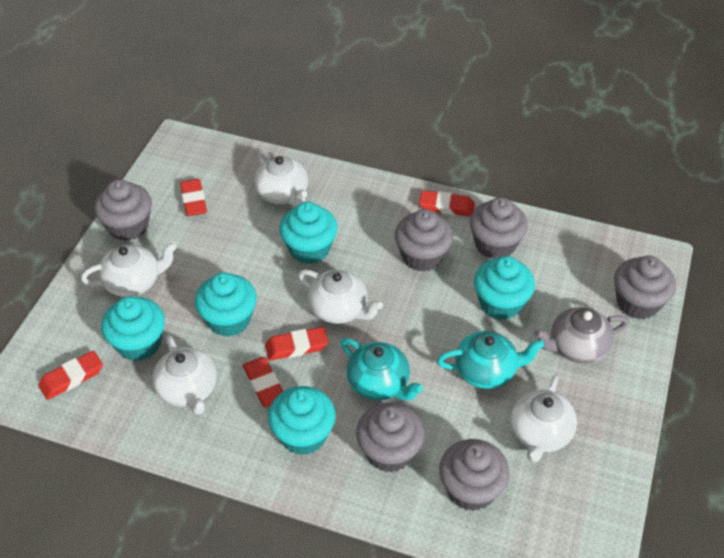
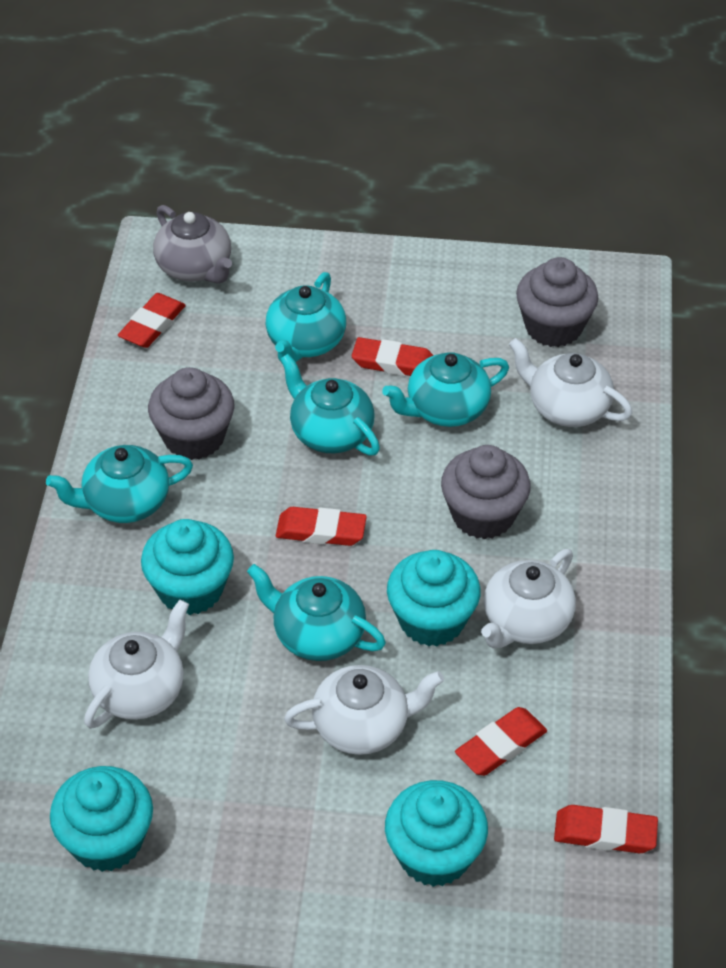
grey cupcake: 6 -> 3
turquoise cupcake: 5 -> 4
turquoise teapot: 2 -> 5
white teapot: 5 -> 4

